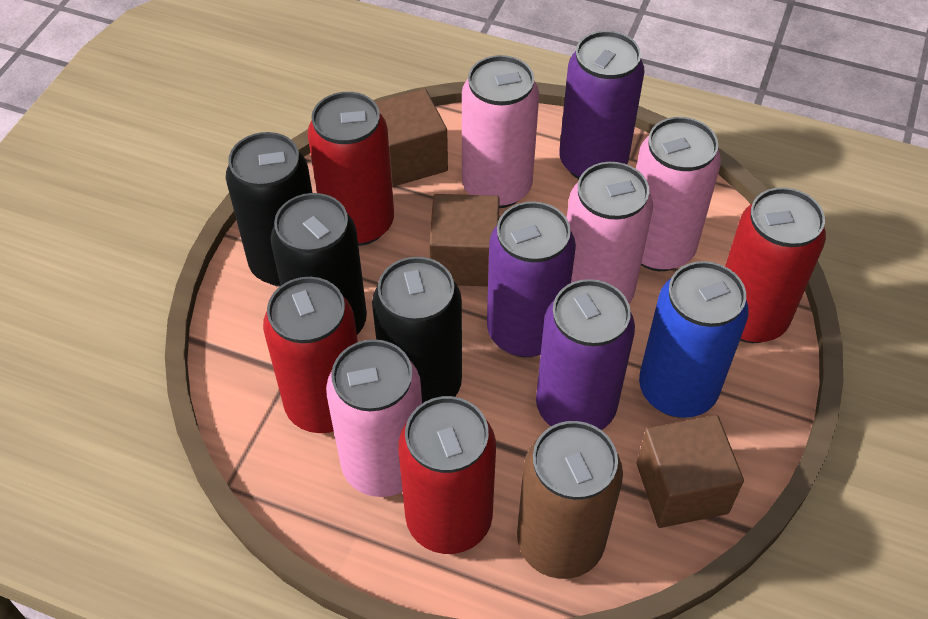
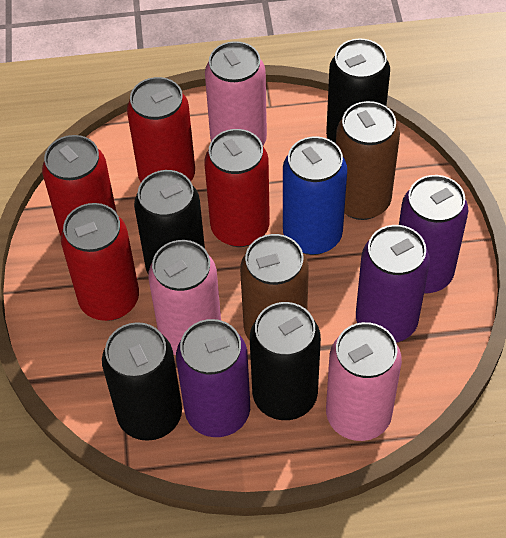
black can: 3 -> 4
brown can: 1 -> 2
brown cube: 3 -> 0
pink can: 4 -> 3

